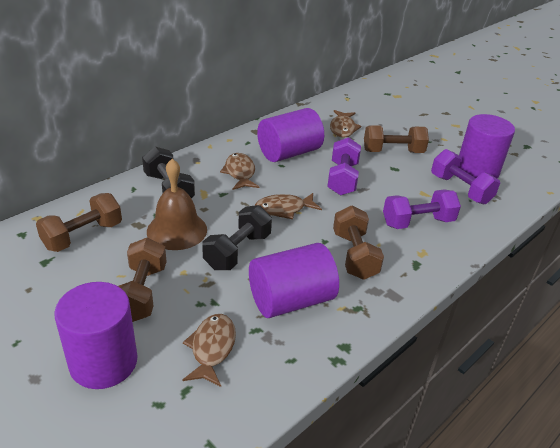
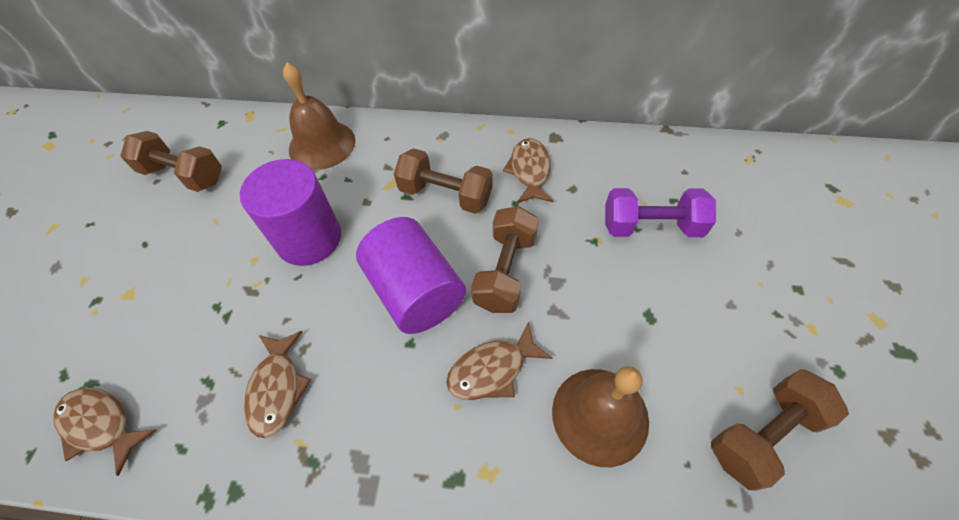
black dumbbell: 2 -> 0
brown bell: 1 -> 2
purple cylinder: 4 -> 2
purple dumbbell: 3 -> 1

